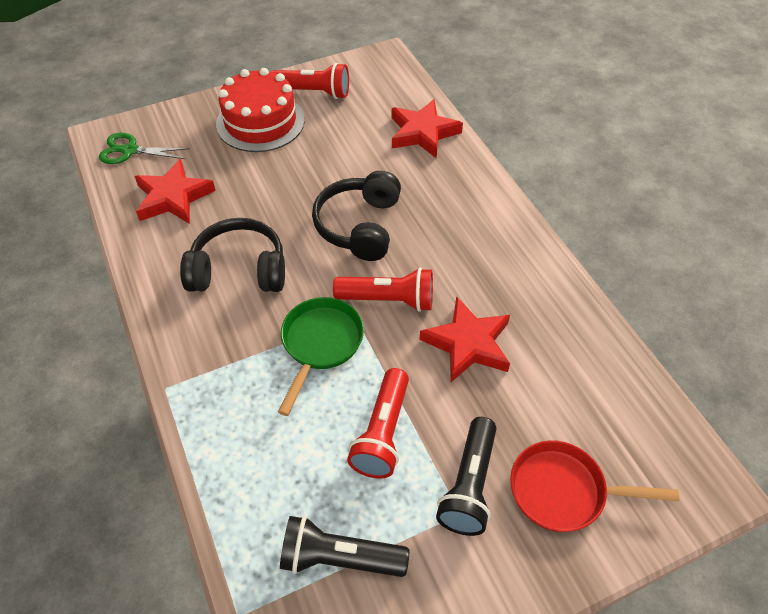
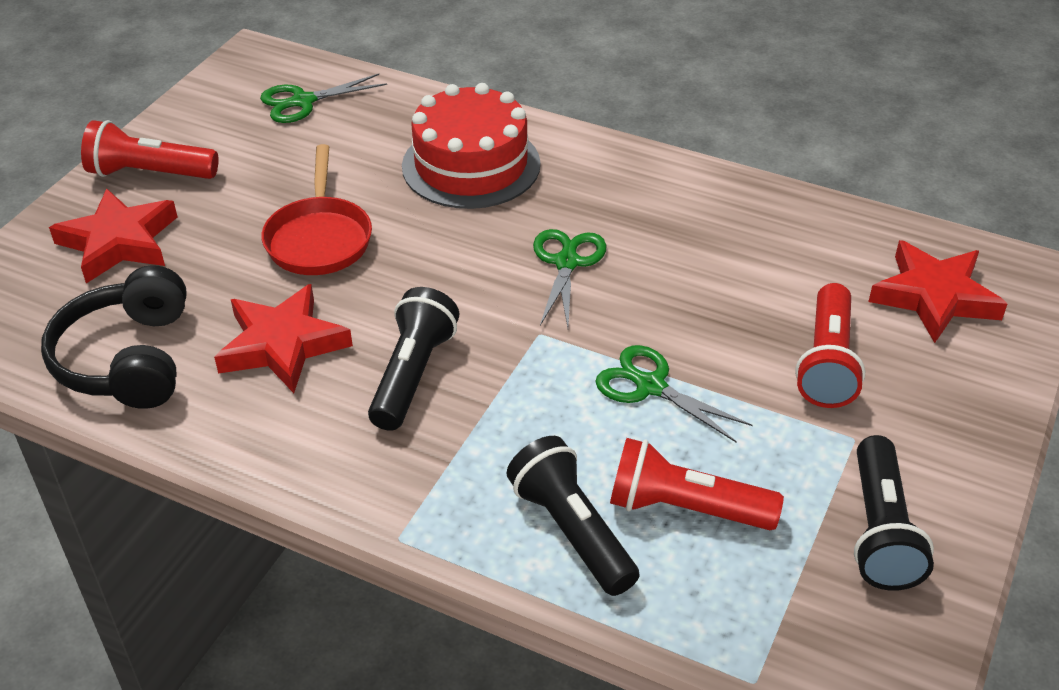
black flashlight: 2 -> 3
black headphones: 2 -> 1
green pan: 1 -> 0
green scissors: 1 -> 3

